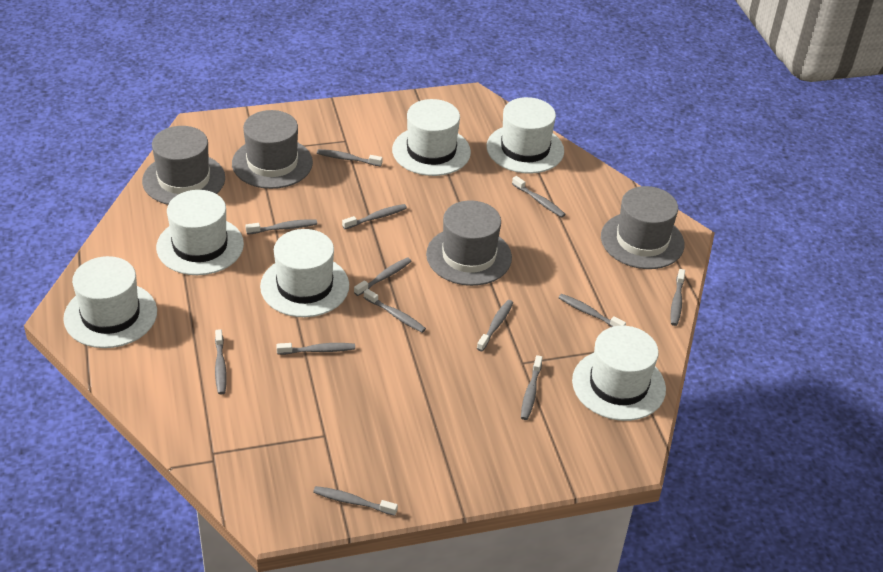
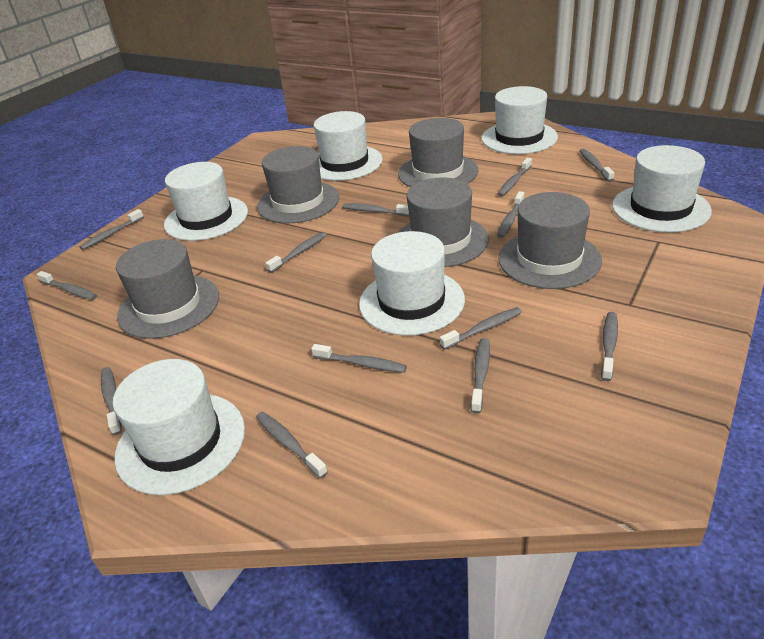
grey hat: 4 -> 5

